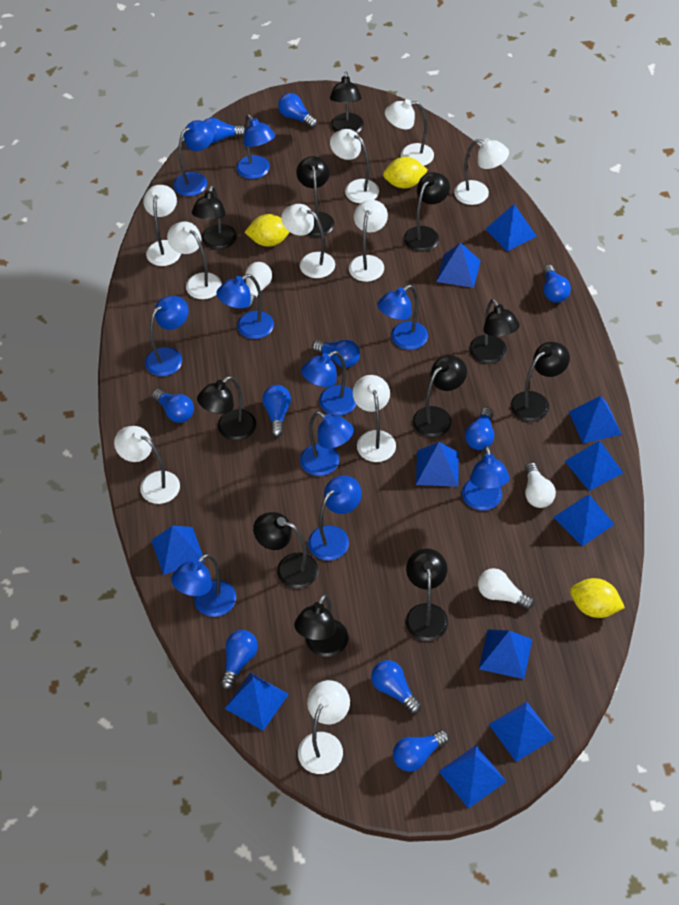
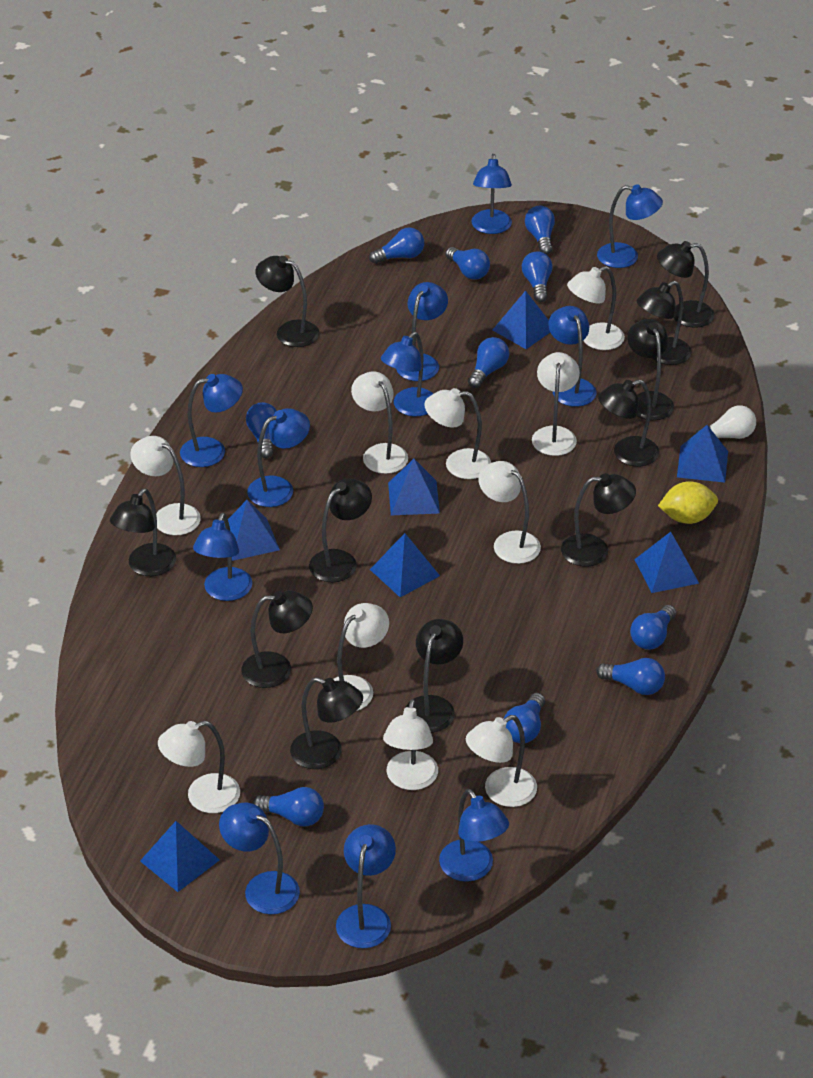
blue lamp: 10 -> 11
blue pyramid: 11 -> 7
white light bulb: 3 -> 1
yellow lemon: 3 -> 1

